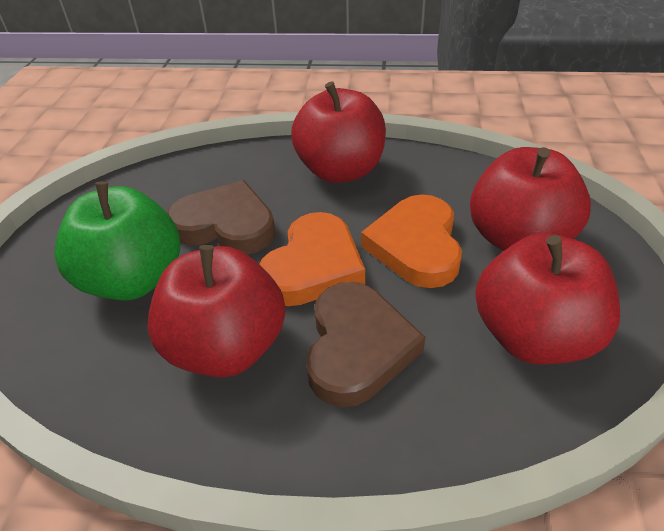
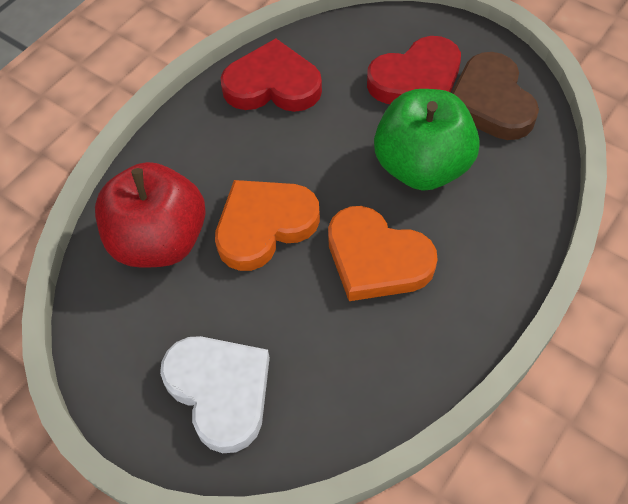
brown heart: 2 -> 1
red apple: 4 -> 1
red heart: 0 -> 2
white heart: 0 -> 1

